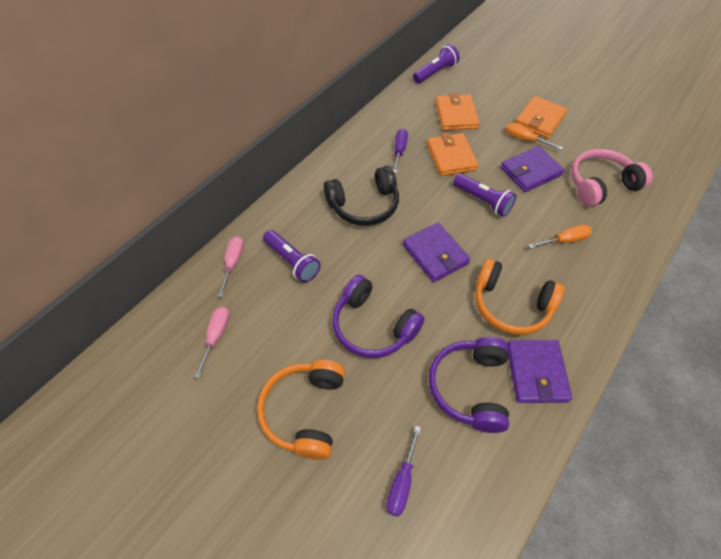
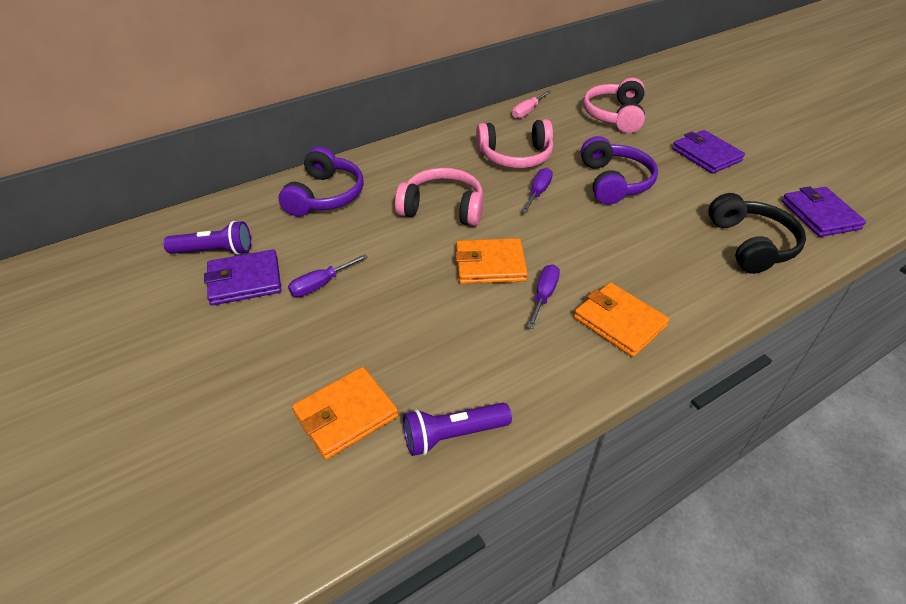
orange headphones: 2 -> 0
orange screwdriver: 2 -> 0
pink headphones: 1 -> 3
pink screwdriver: 2 -> 1
purple flashlight: 3 -> 2
purple screwdriver: 2 -> 3

